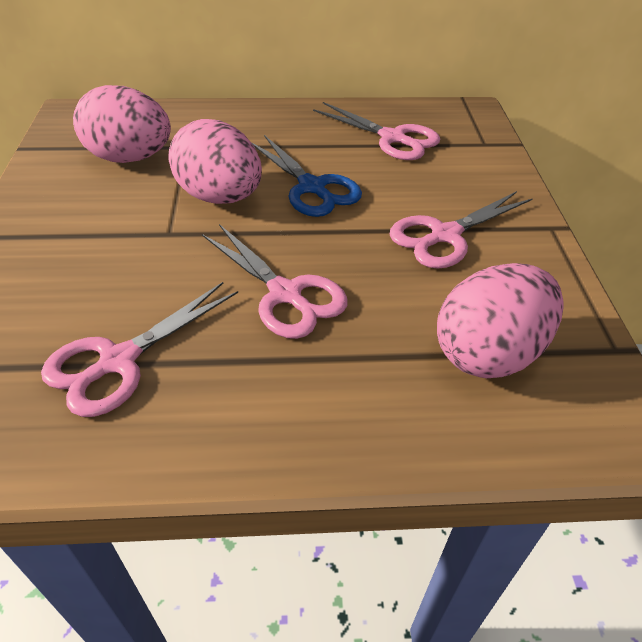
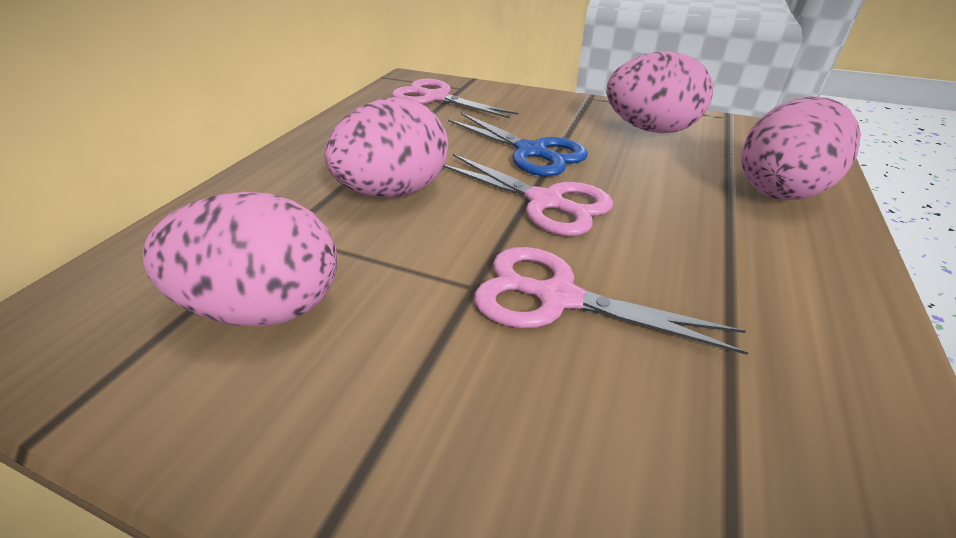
pink egg: 3 -> 4
pink scissors: 4 -> 3

